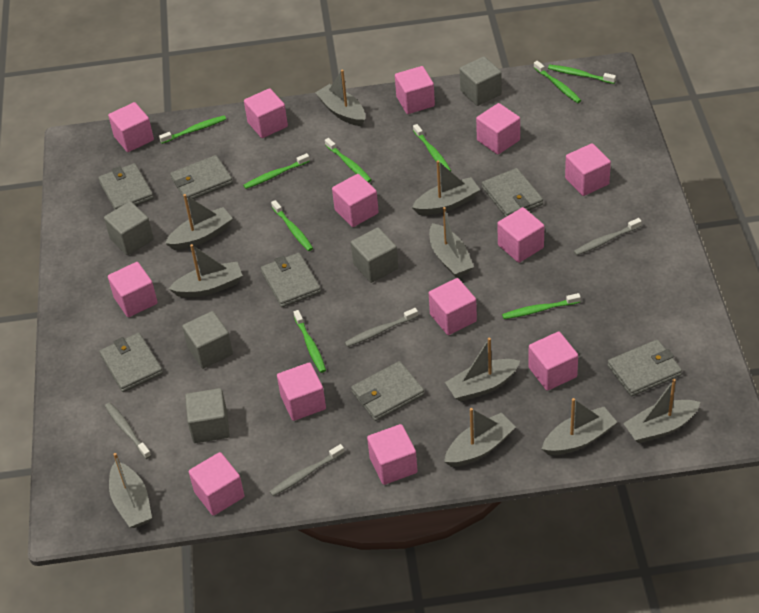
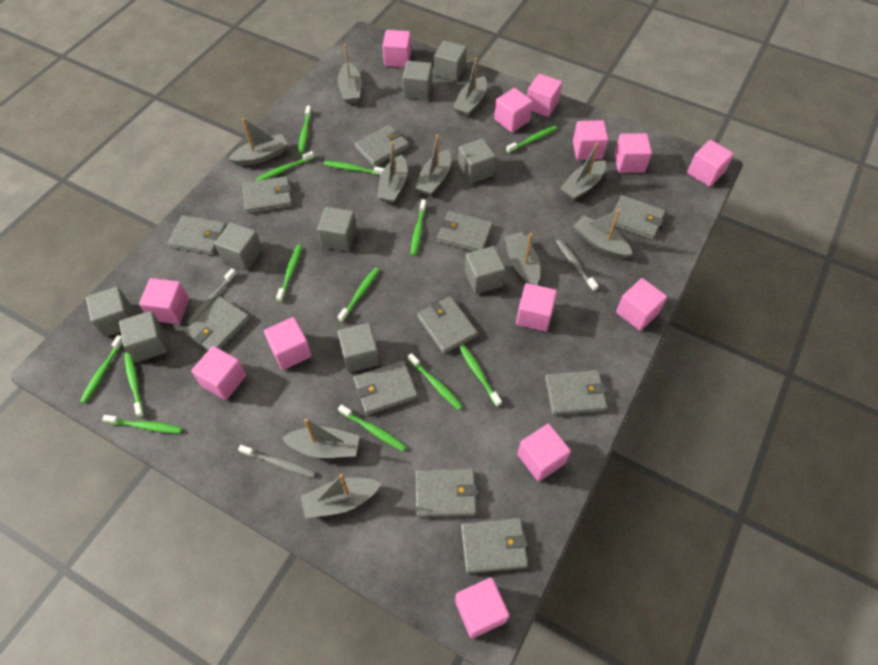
green toothbrush: 9 -> 13
grey cube: 5 -> 9
grey toothbrush: 4 -> 3
grey wallet: 7 -> 11

